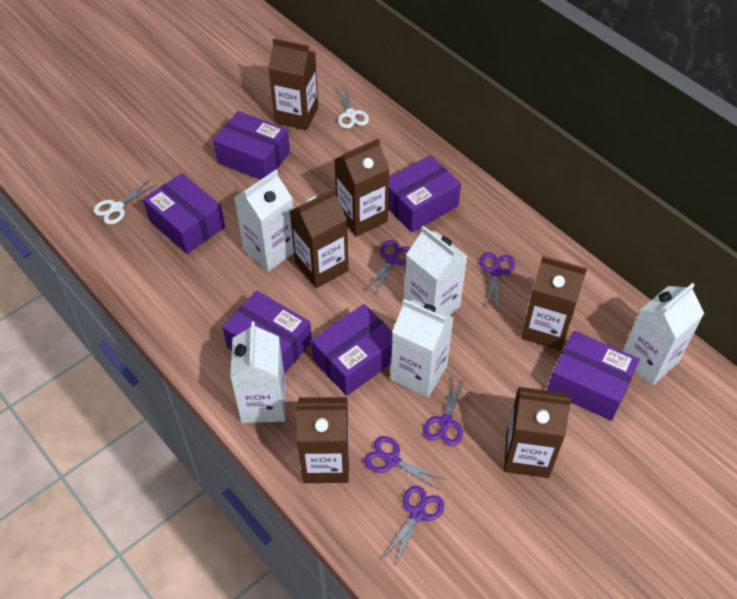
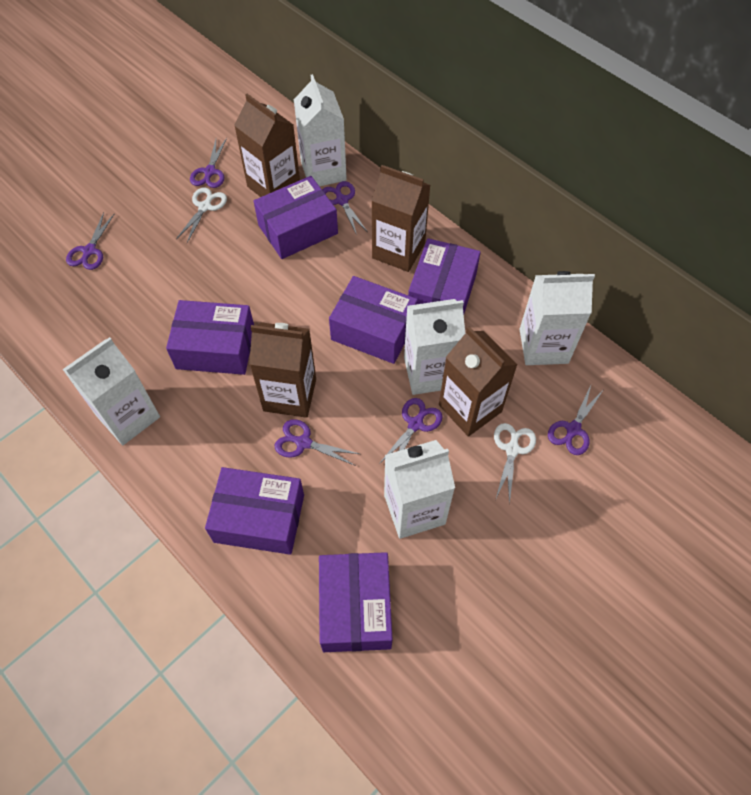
brown carton: 6 -> 4
purple scissors: 5 -> 6

